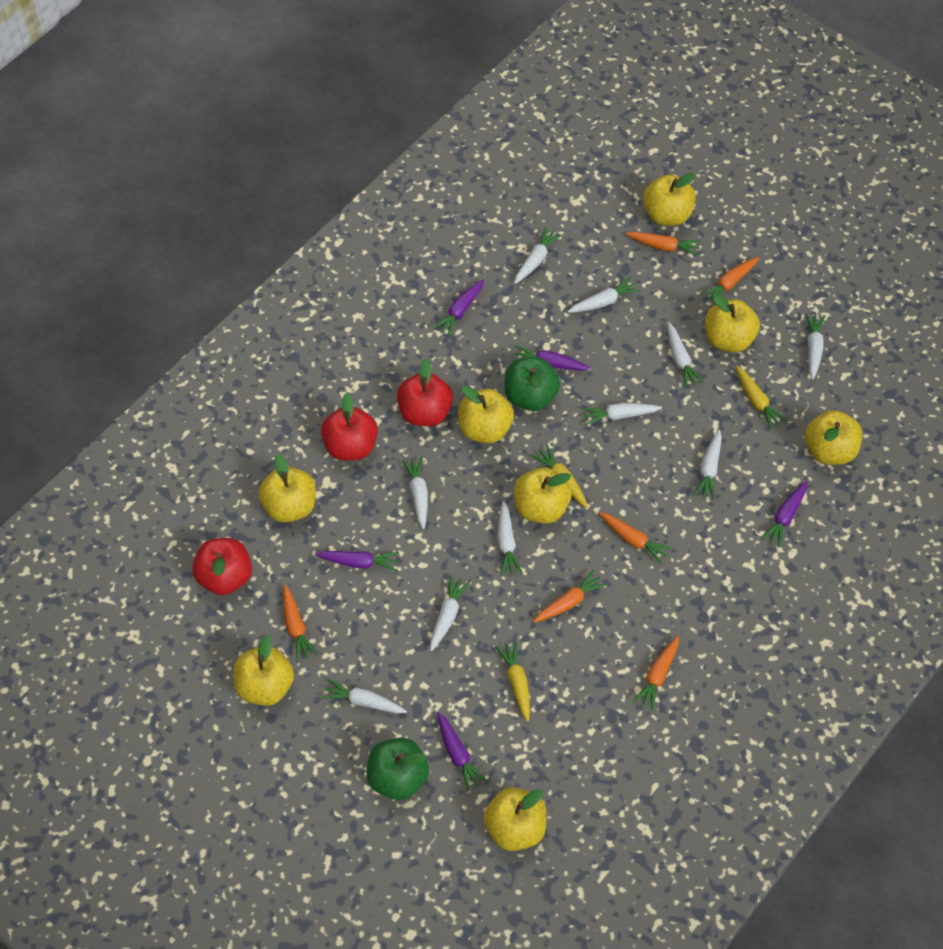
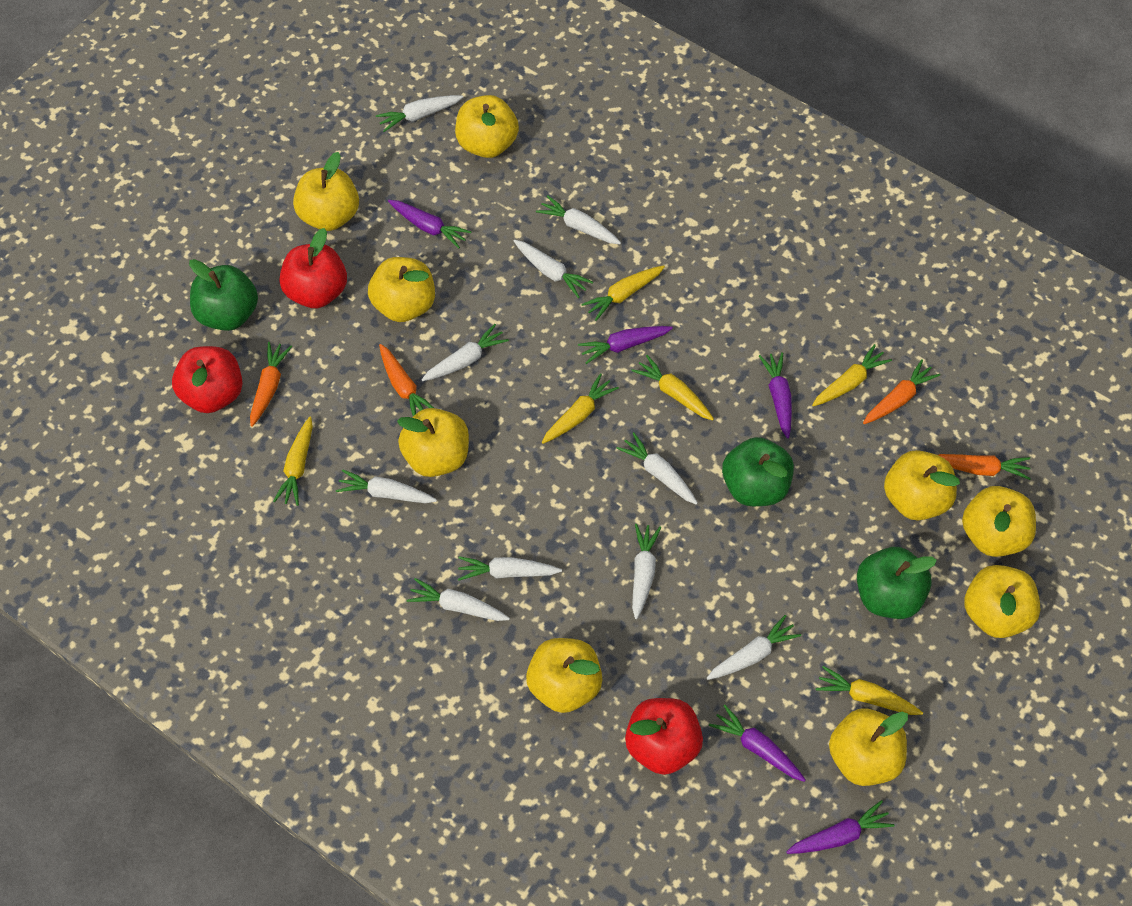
green apple: 2 -> 3
orange carrot: 6 -> 4
yellow apple: 8 -> 9
yellow carrot: 3 -> 6

